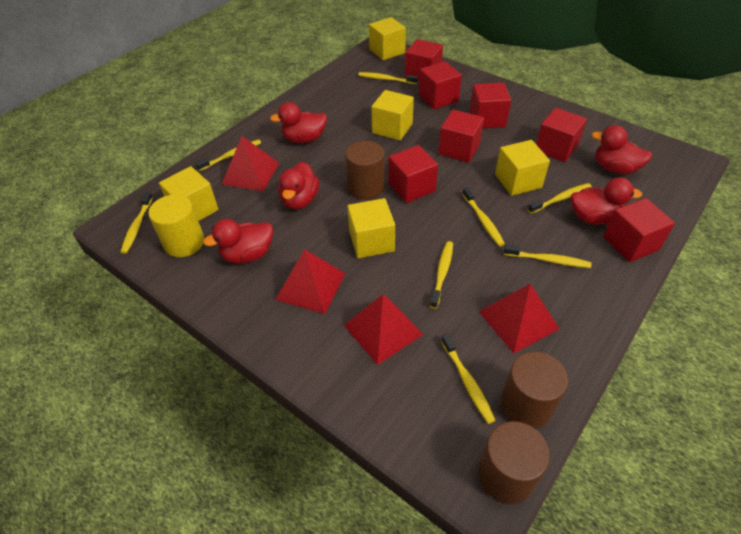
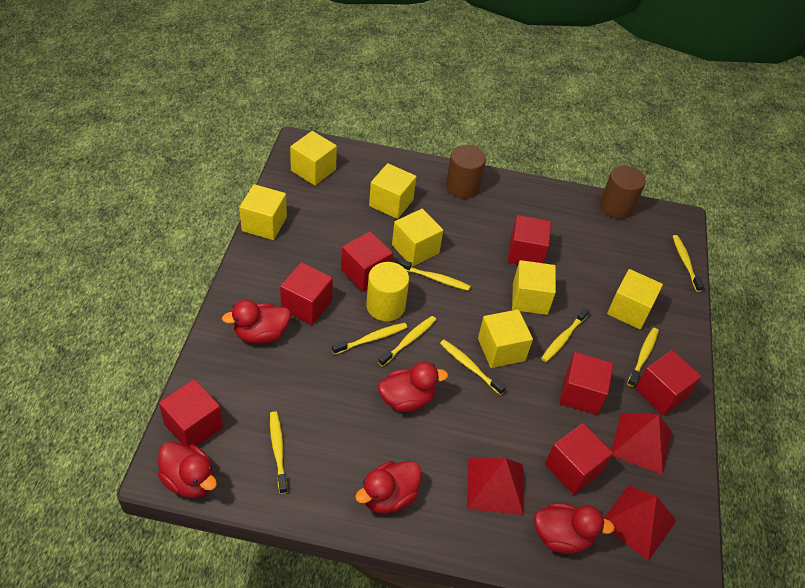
brown cylinder: 3 -> 2
red pyramid: 4 -> 3
yellow cube: 5 -> 7

